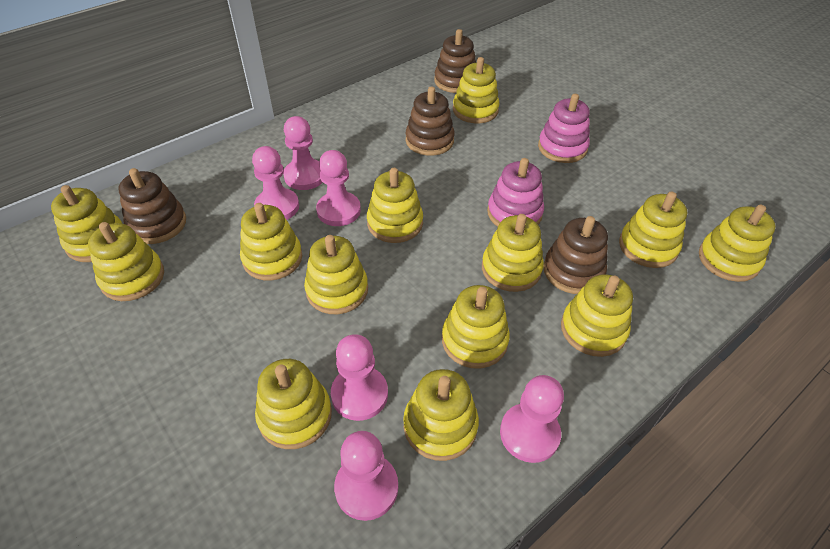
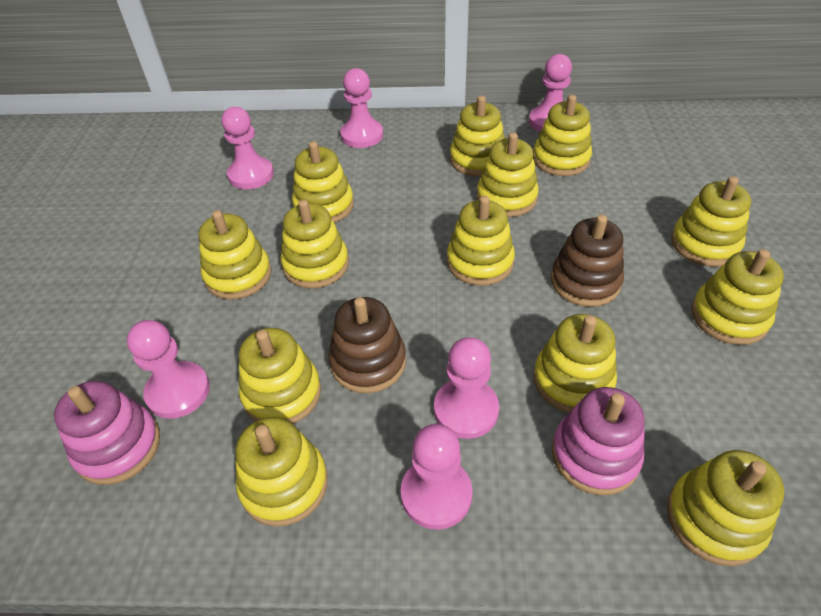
brown stacking toy: 4 -> 2

